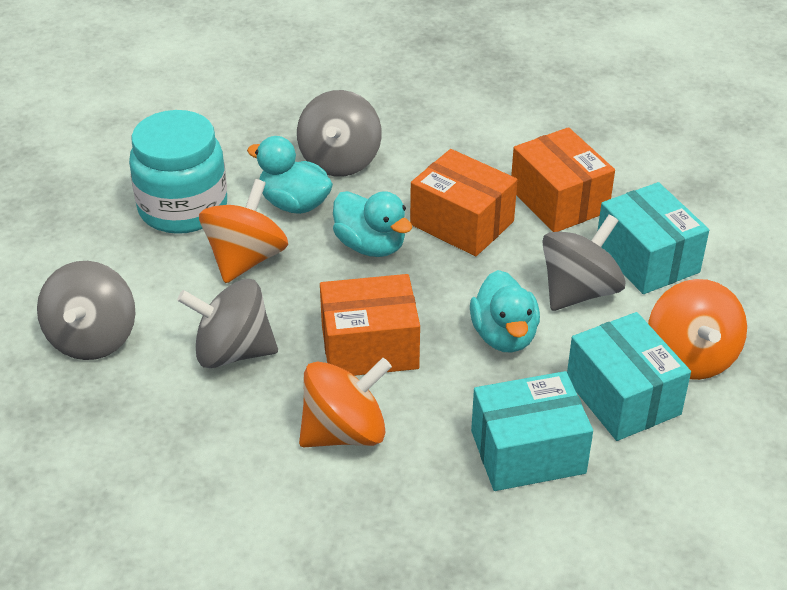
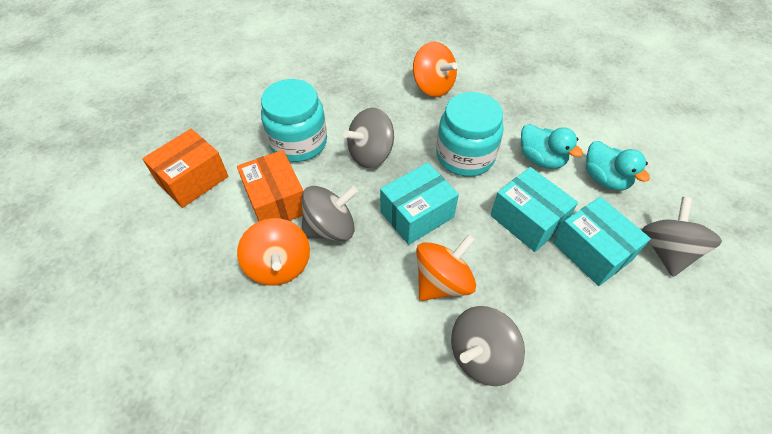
orange box: 3 -> 2
turquoise duck: 3 -> 2
turquoise jar: 1 -> 2

